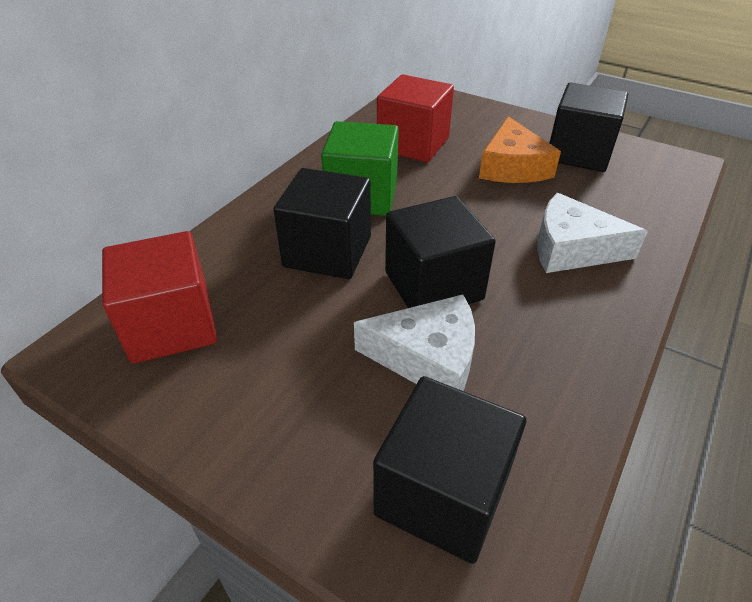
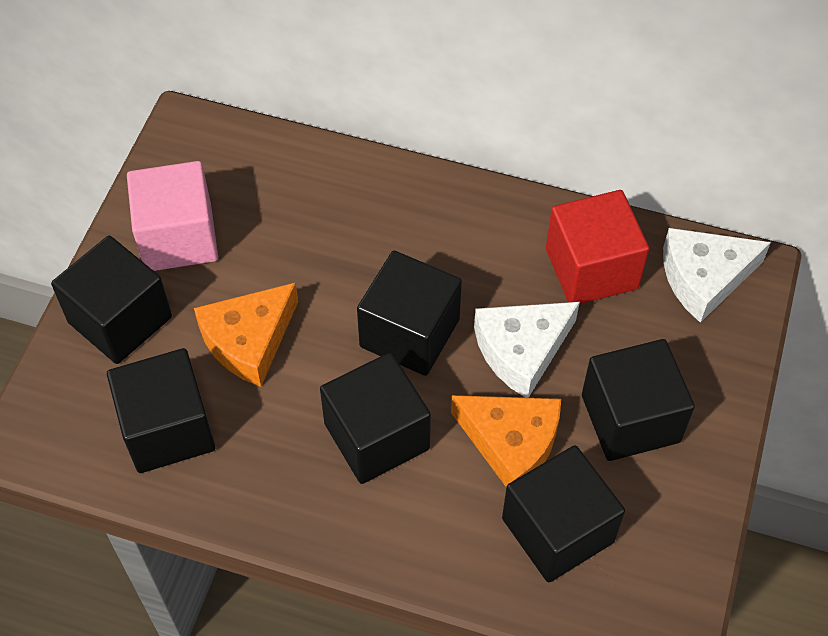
black cube: 4 -> 6
green cube: 1 -> 0
orange cheese: 1 -> 2
pink cube: 0 -> 1
red cube: 2 -> 1

